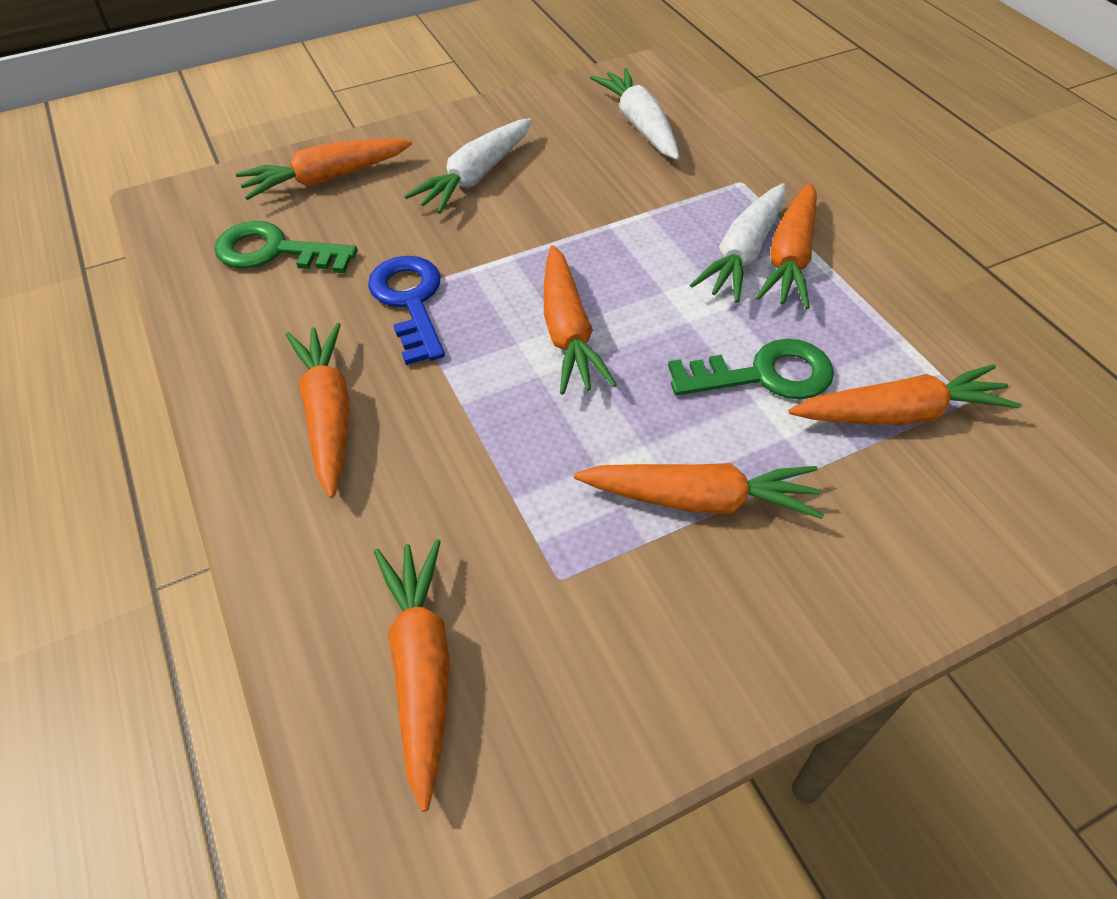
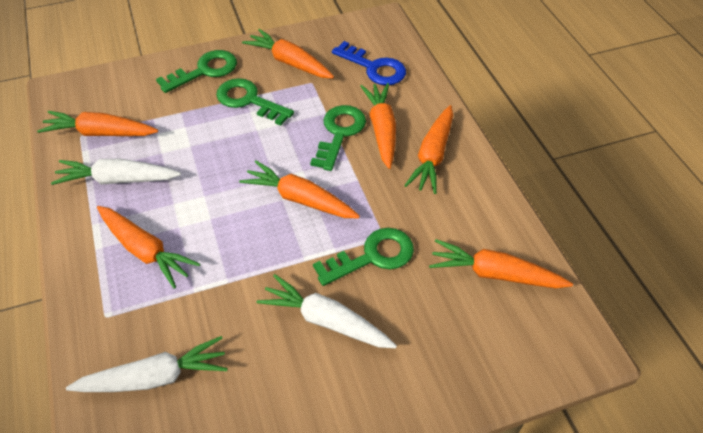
green key: 2 -> 4

